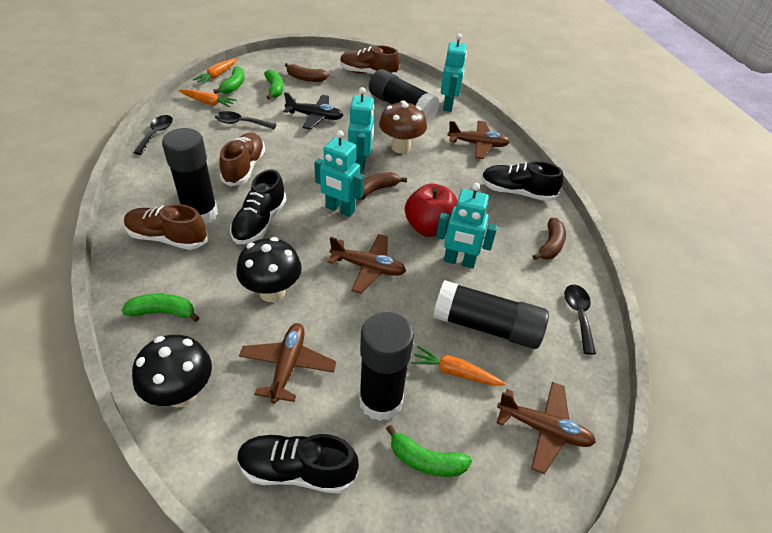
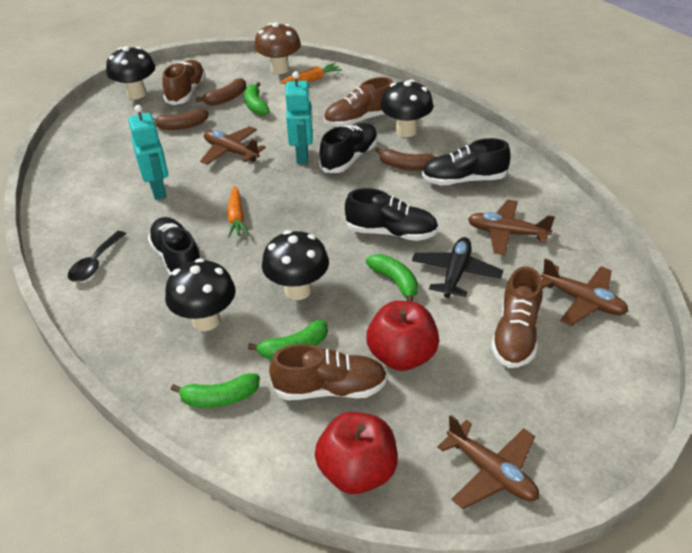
black glue stick: 4 -> 0
black mushroom: 2 -> 4
black shoe: 3 -> 4
black spoon: 3 -> 1
brown shoe: 3 -> 4
orange carrot: 3 -> 2
red apple: 1 -> 2
turquoise robot: 4 -> 2

